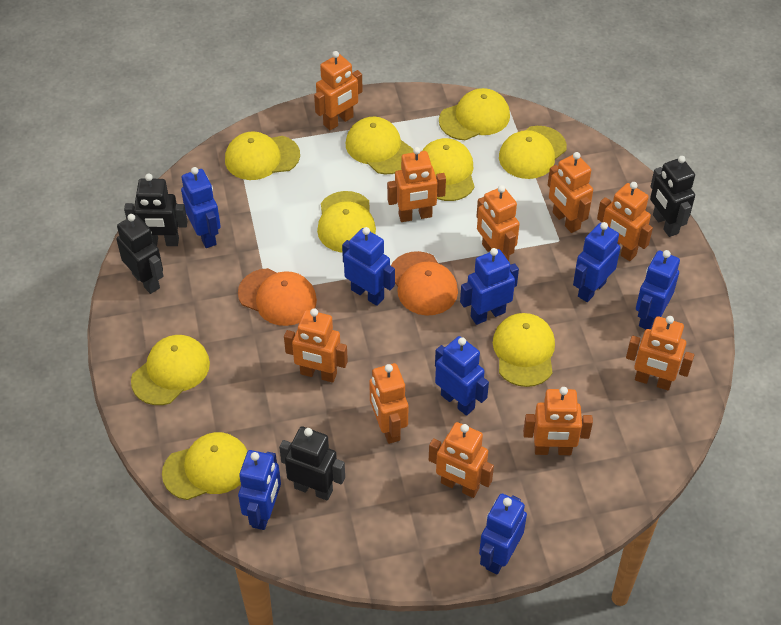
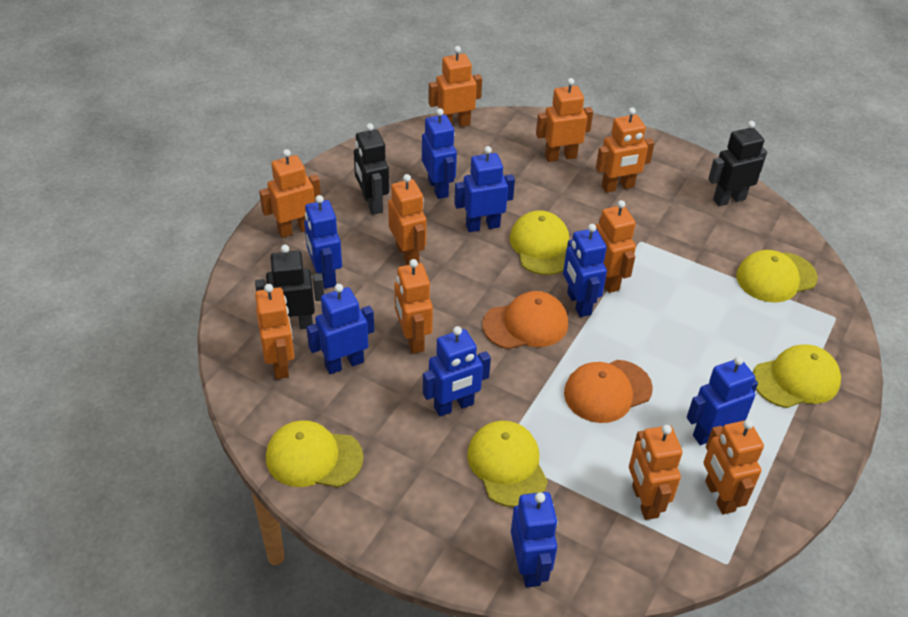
black robot: 4 -> 3
yellow cap: 9 -> 5

